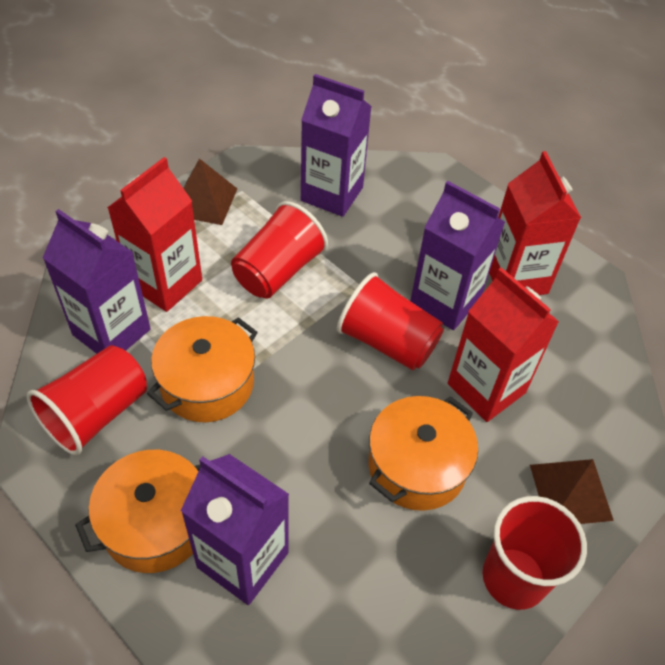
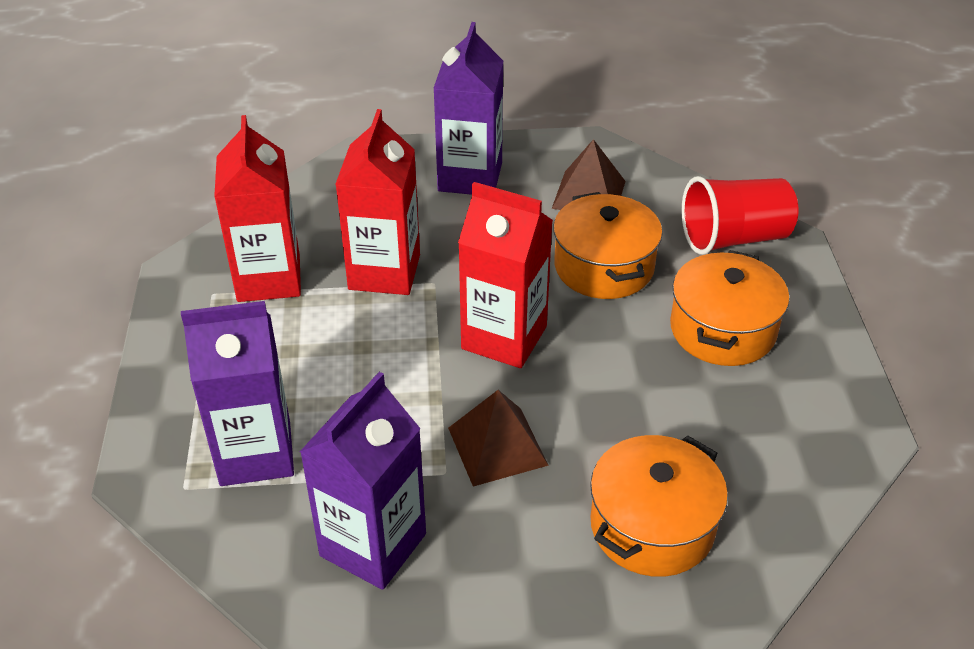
purple carton: 4 -> 3
red cup: 4 -> 1

